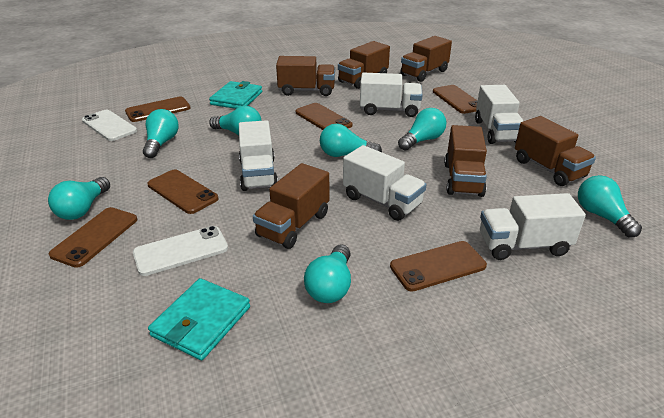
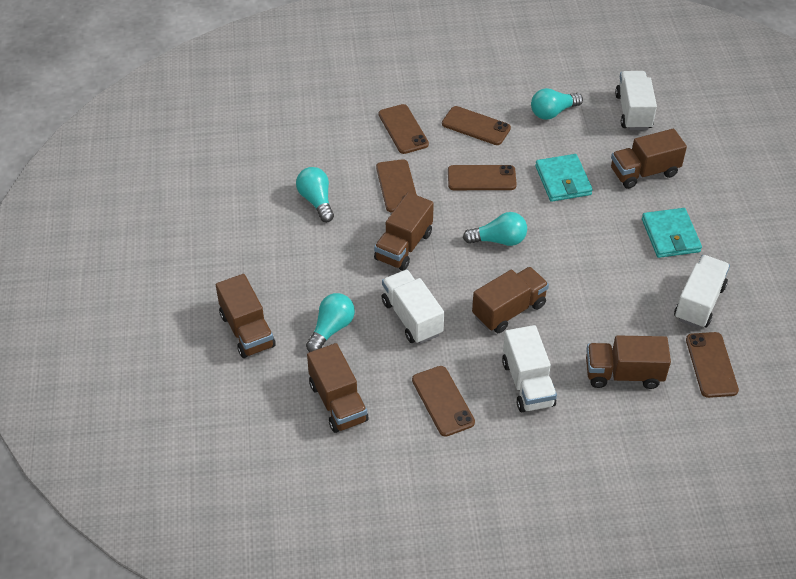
turquoise light bulb: 7 -> 4
white phone: 2 -> 0
white truck: 5 -> 4

